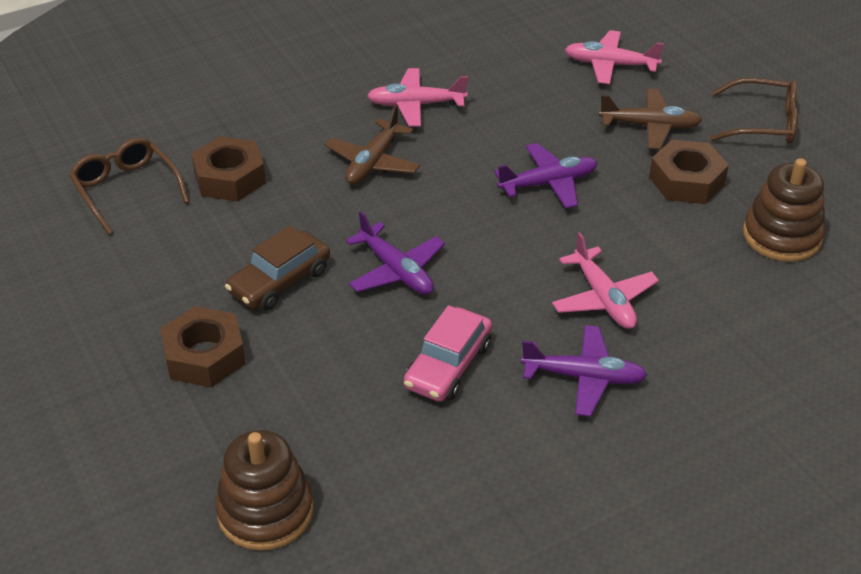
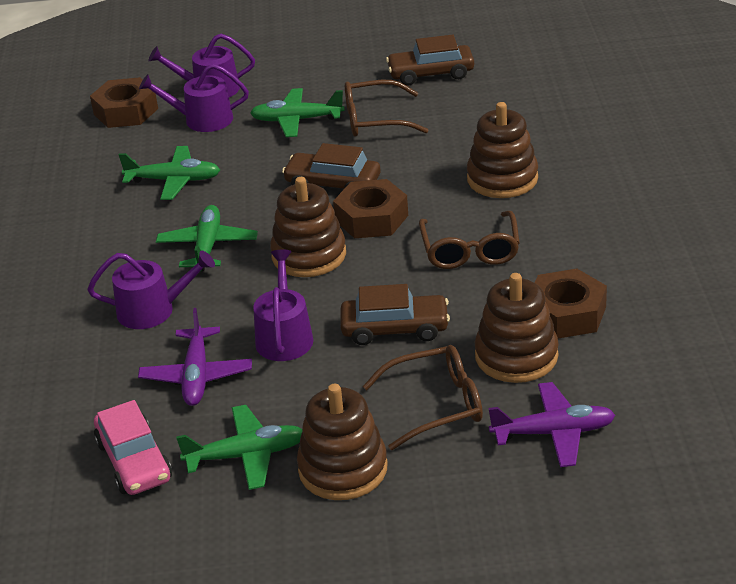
brown car: 1 -> 3
brown glasses: 2 -> 3
brown plane: 2 -> 0
brown stacking toy: 2 -> 4
green plane: 0 -> 4
pink plane: 3 -> 0
purple plane: 3 -> 2
purple watering can: 0 -> 4

